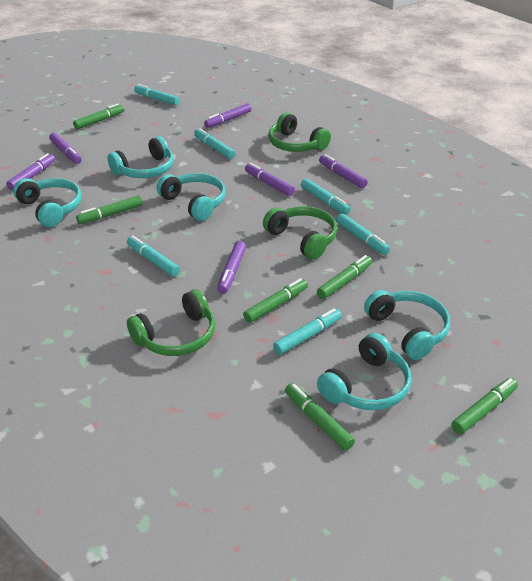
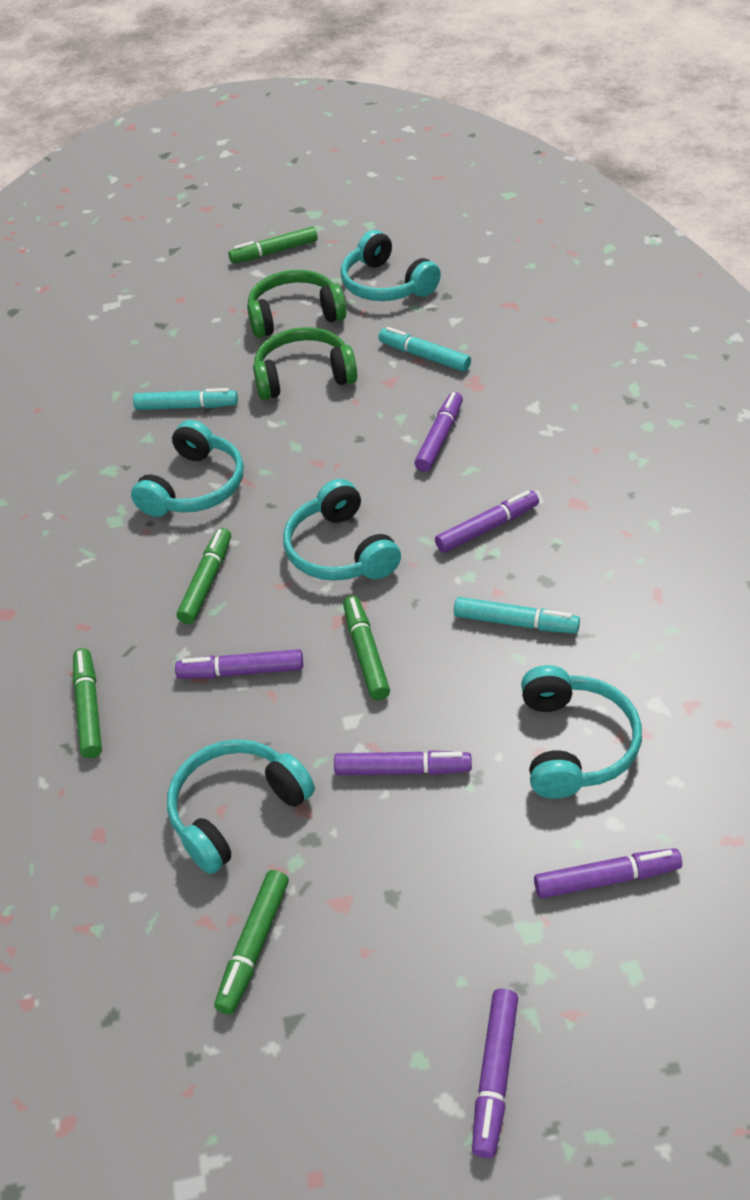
green headphones: 3 -> 2
green marker: 6 -> 5
turquoise marker: 6 -> 3

